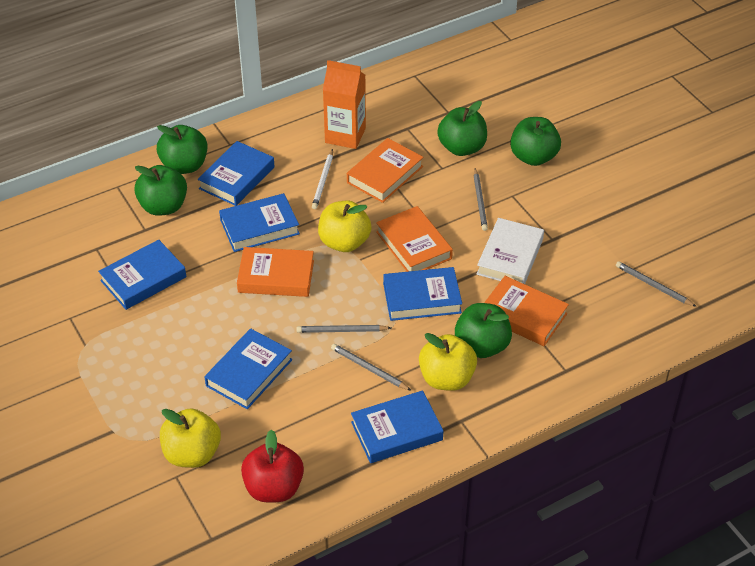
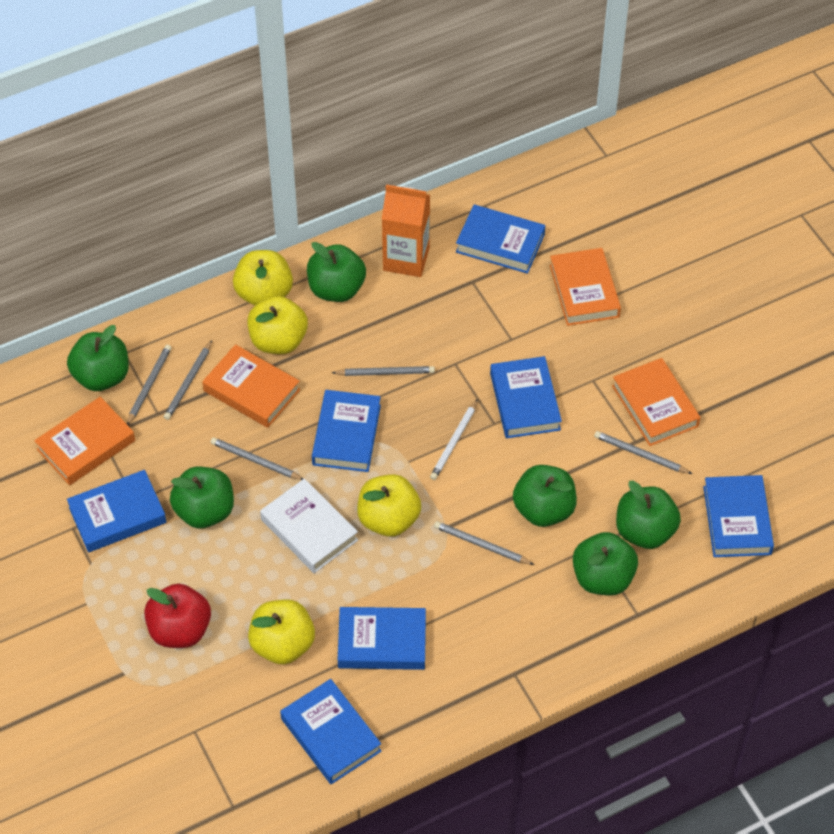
blue book: 6 -> 7
green apple: 5 -> 6
grey pencil: 4 -> 6
yellow apple: 3 -> 4

